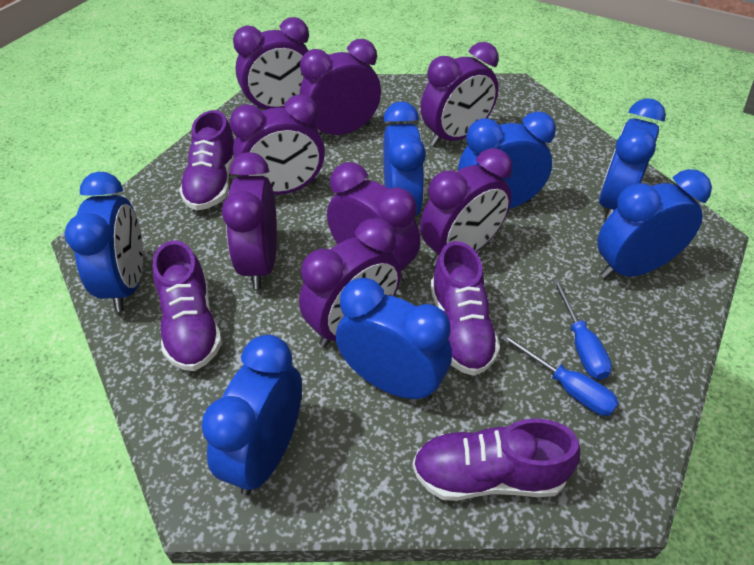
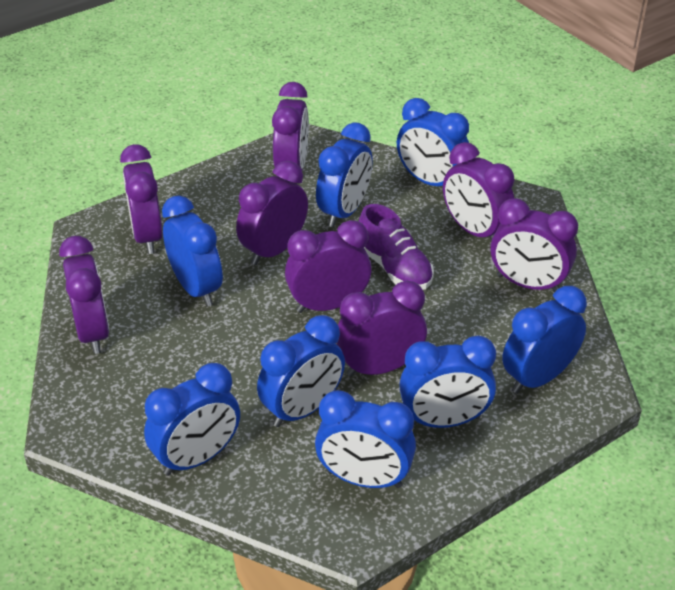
blue clock: 7 -> 8
blue screwdriver: 2 -> 0
purple shoe: 4 -> 1

